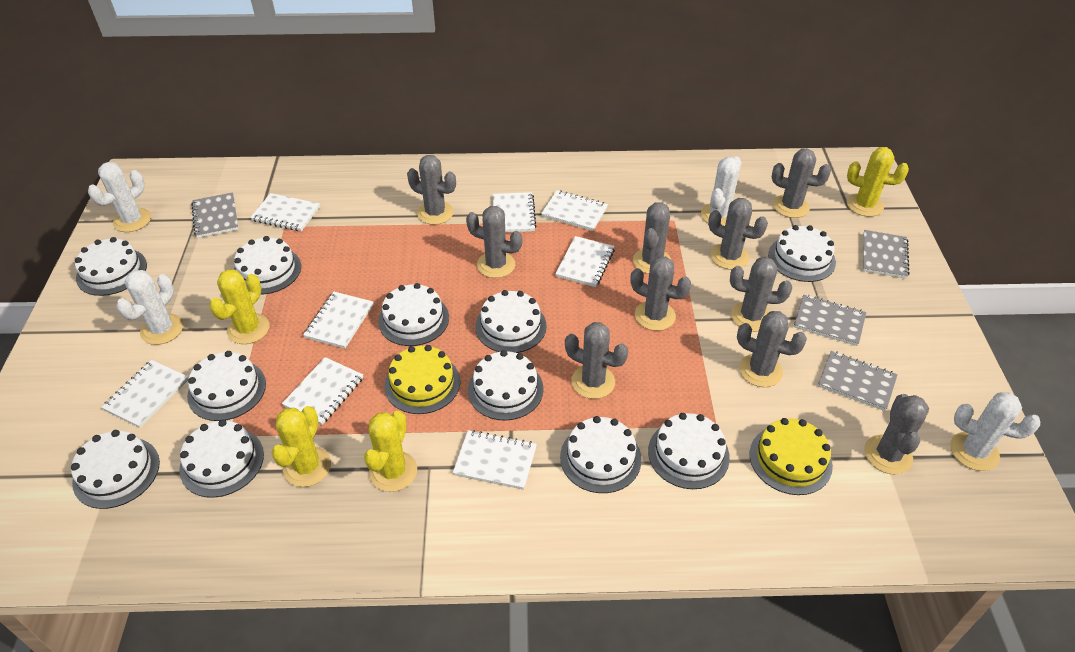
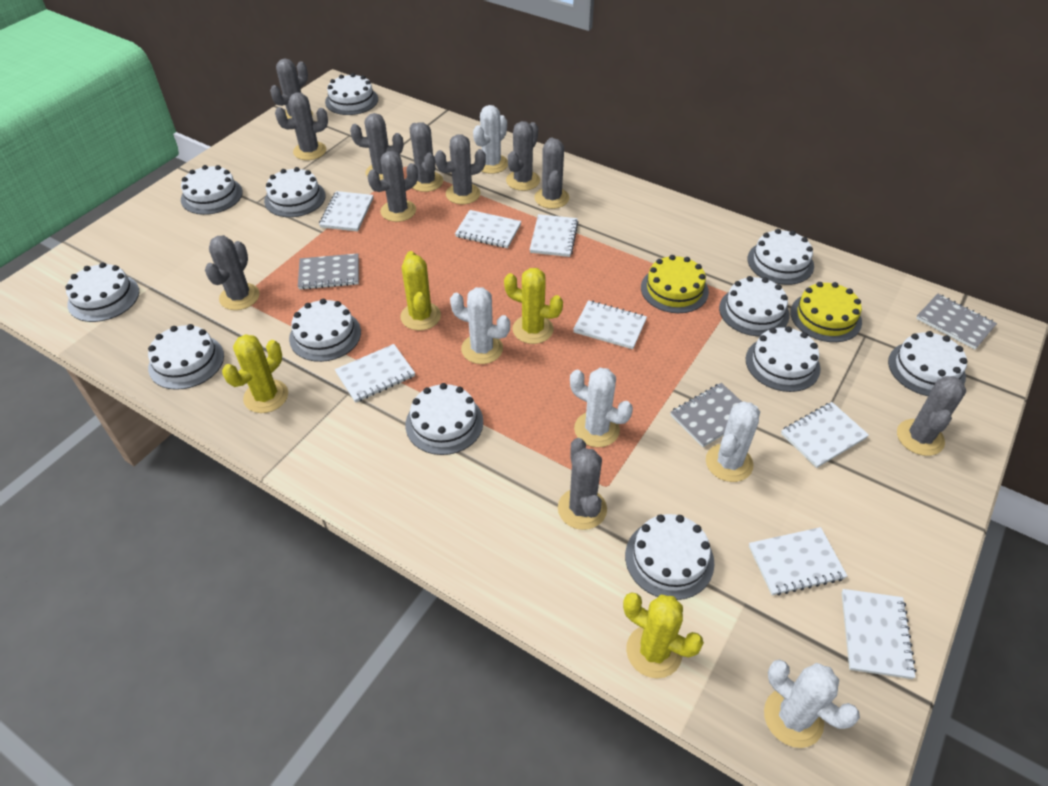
grey cactus: 10 -> 11
grey notebook: 4 -> 3
white cactus: 4 -> 5
white cake: 11 -> 12

